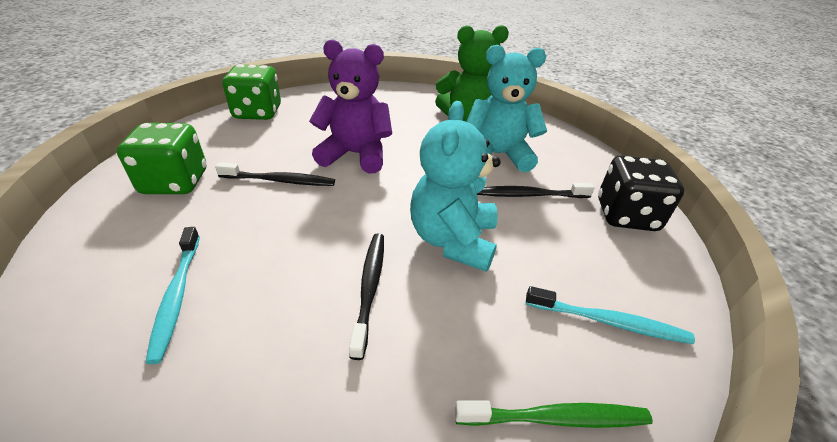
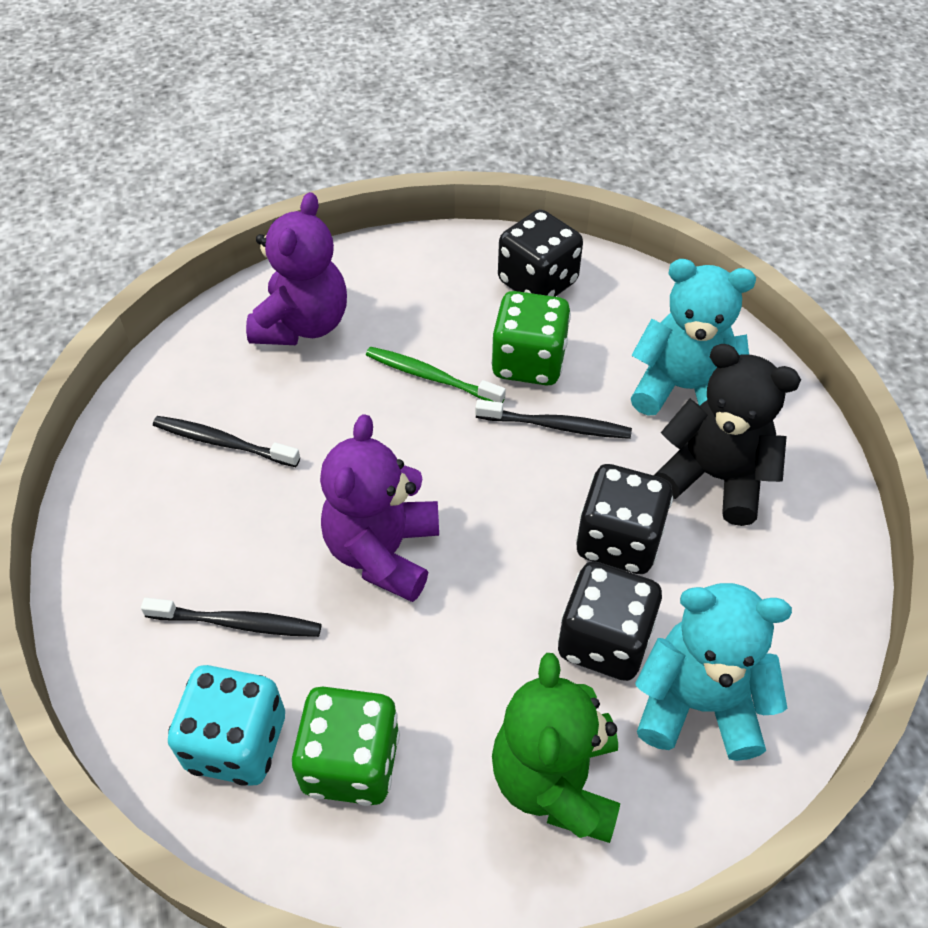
black dice: 1 -> 3
black teddy bear: 0 -> 1
purple teddy bear: 1 -> 2
turquoise dice: 0 -> 1
turquoise toothbrush: 2 -> 0

